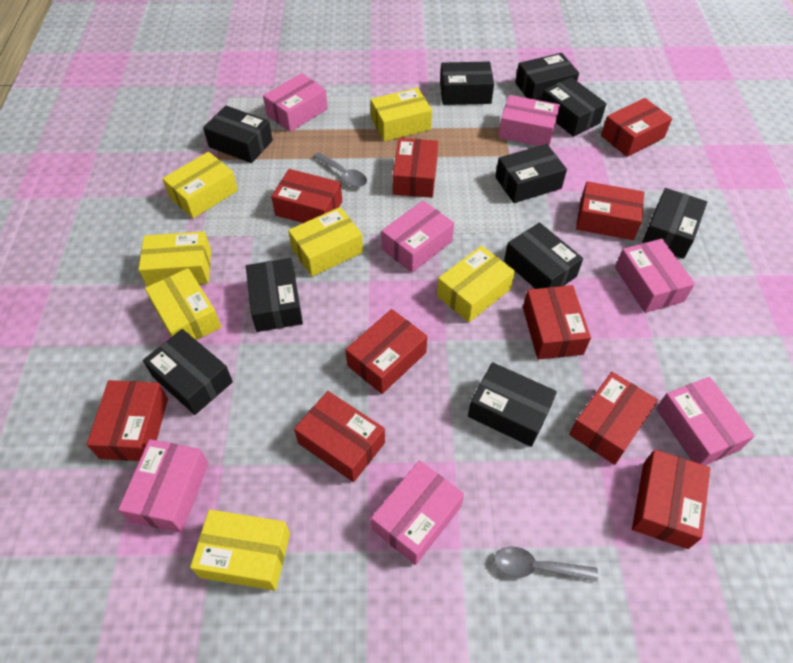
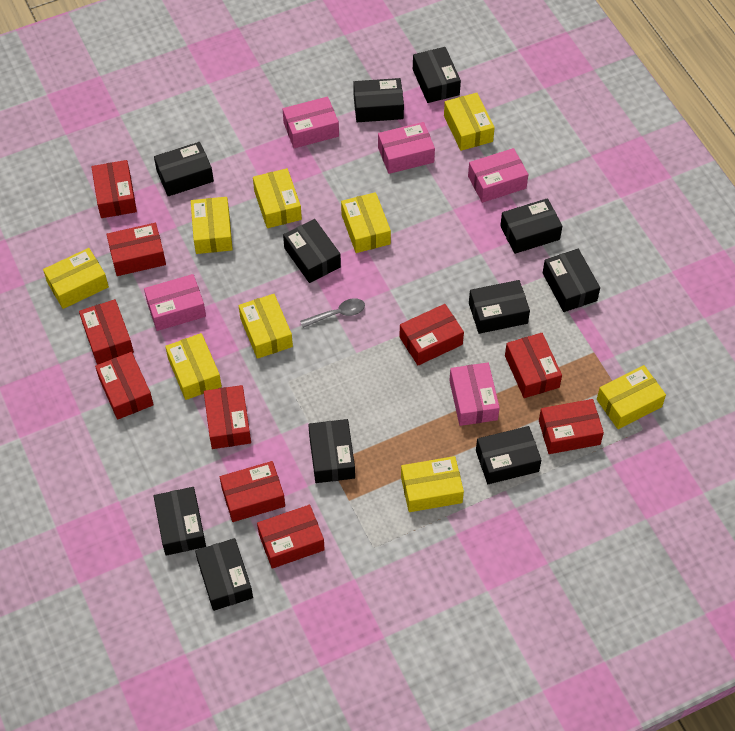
black box: 10 -> 11
grey spoon: 2 -> 1
pink box: 7 -> 5
yellow box: 7 -> 9

